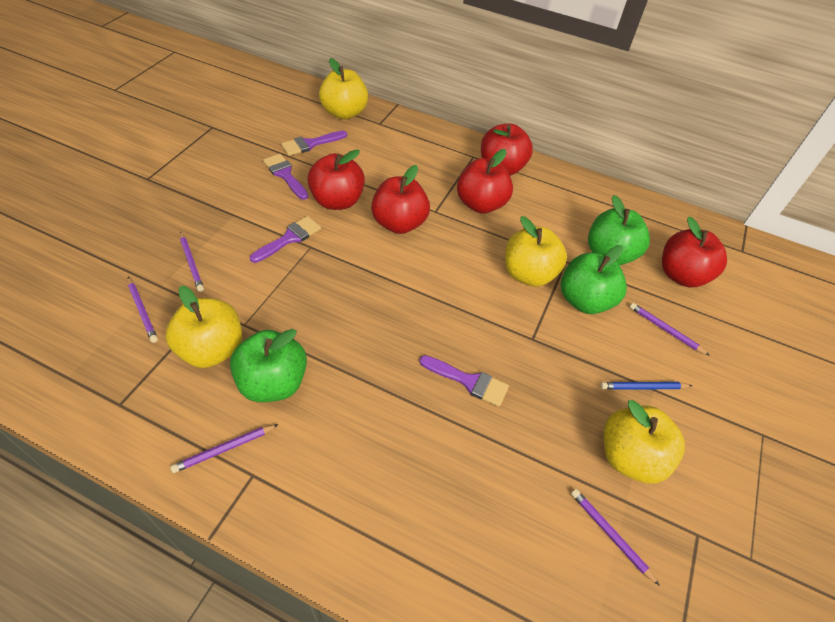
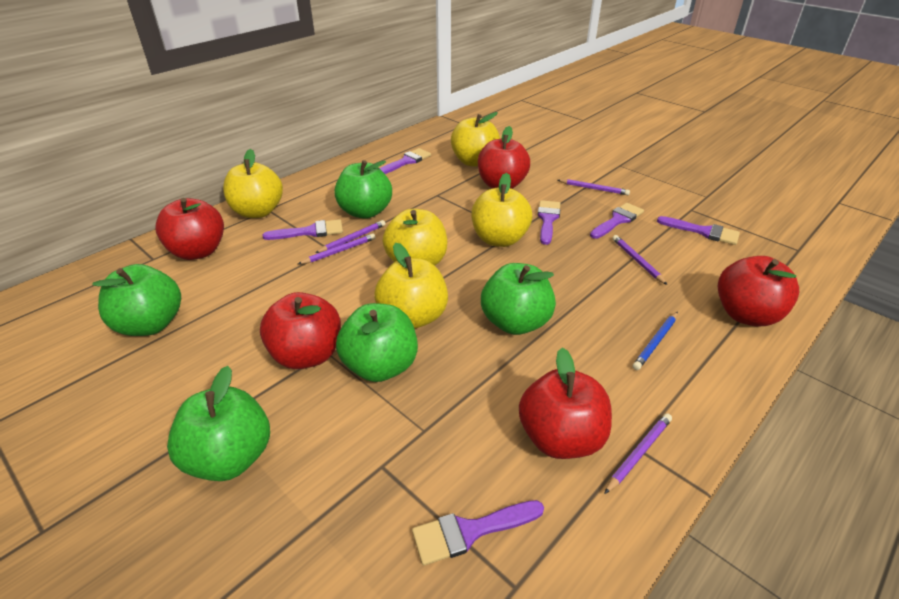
green apple: 3 -> 5
purple brush: 4 -> 6
yellow apple: 4 -> 5

